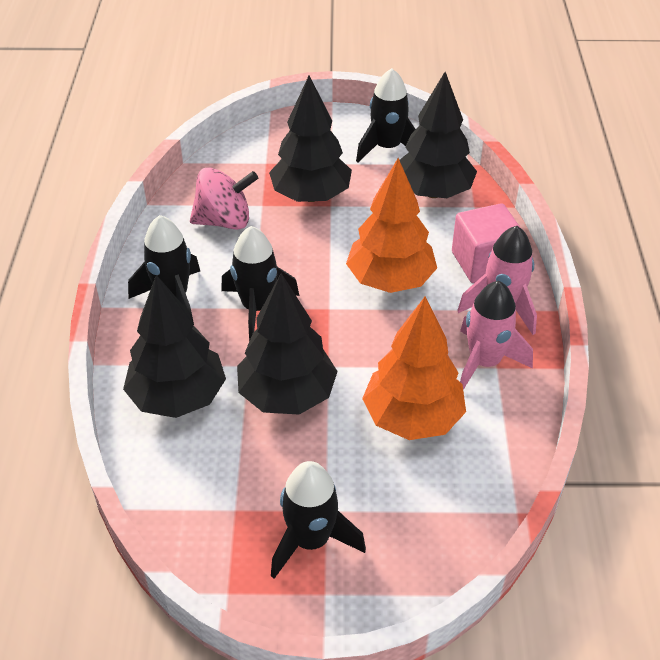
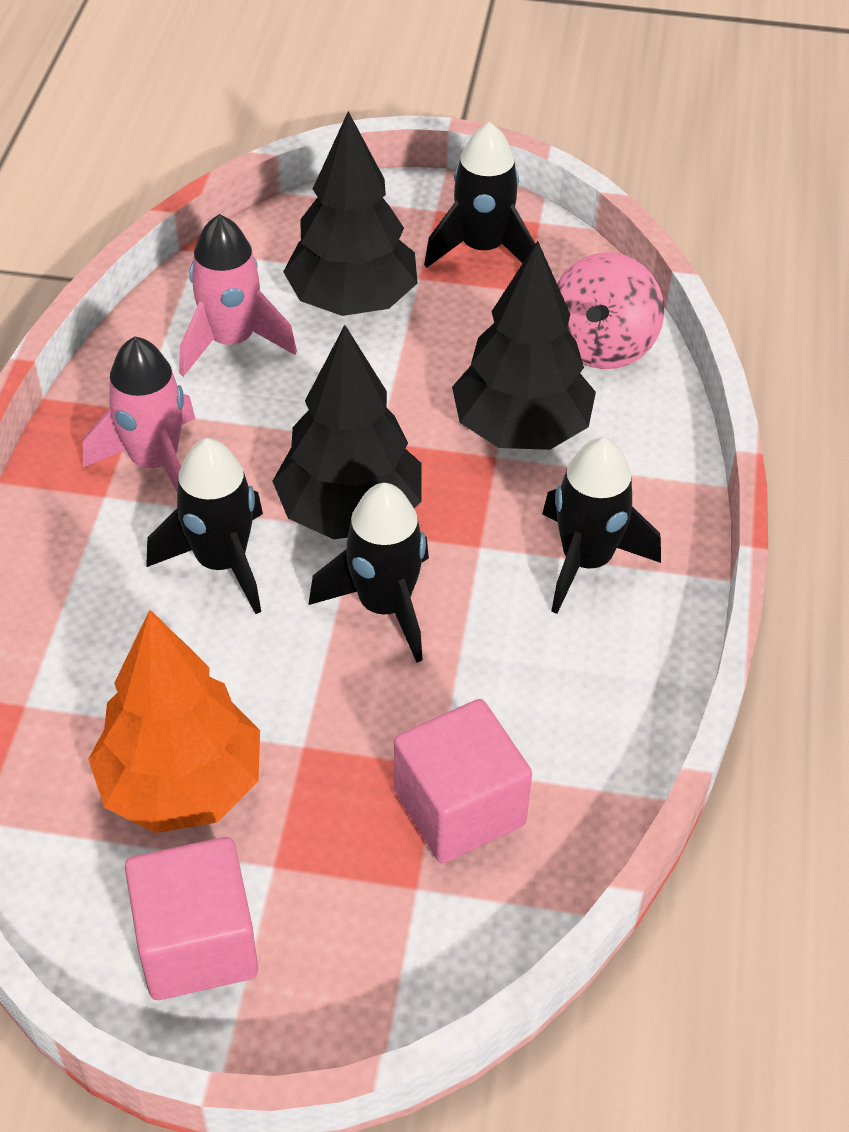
black tree: 4 -> 3
orange tree: 2 -> 1
pink cube: 1 -> 2

